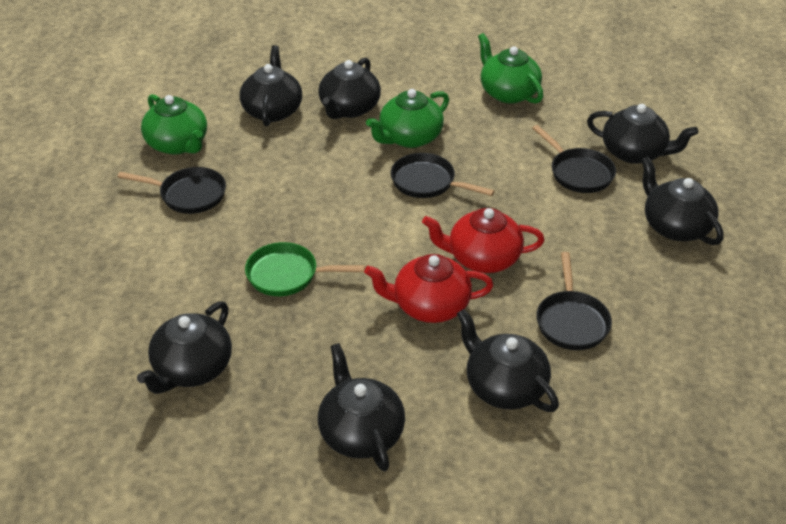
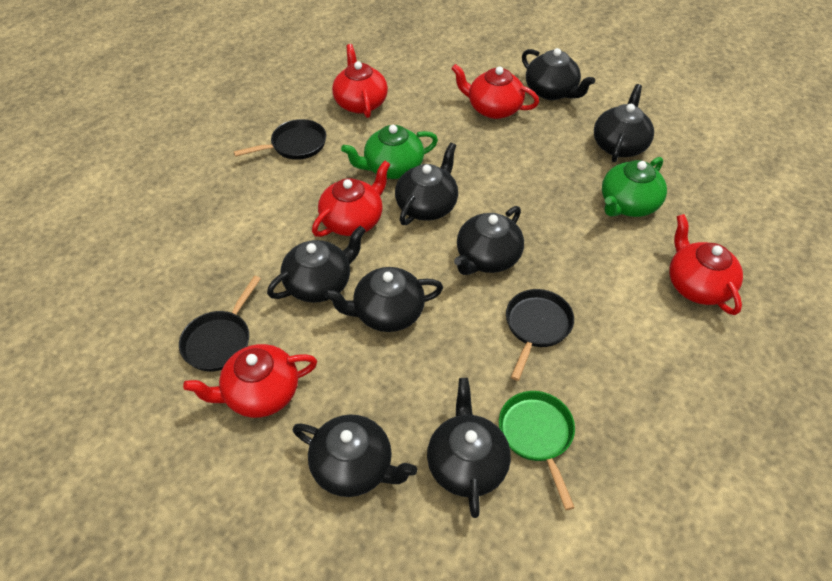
black pan: 4 -> 3
black teapot: 7 -> 8
green teapot: 3 -> 2
red teapot: 2 -> 5

